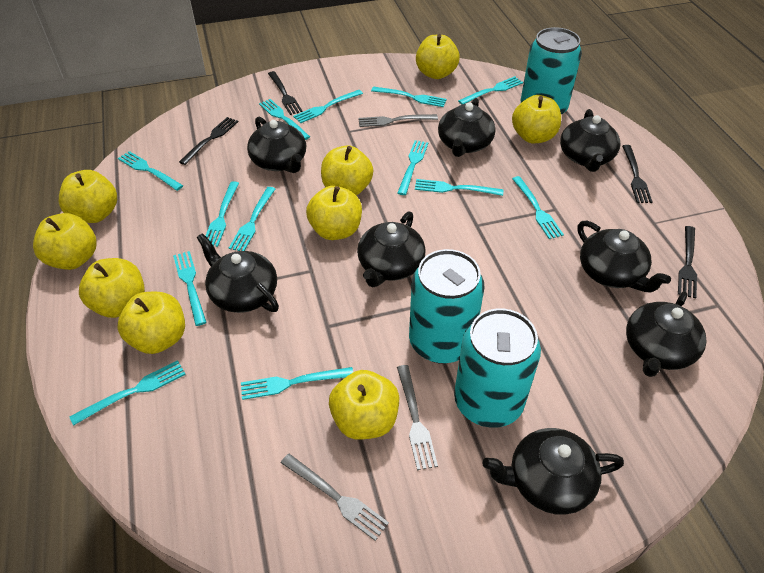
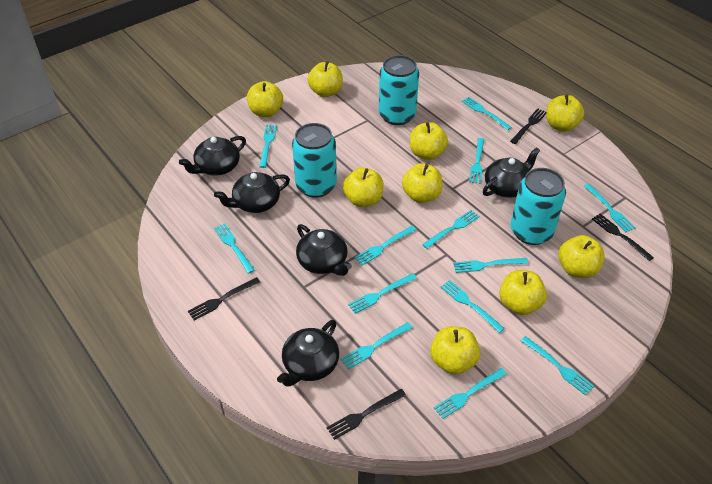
black teapot: 8 -> 5
grey fork: 3 -> 0

